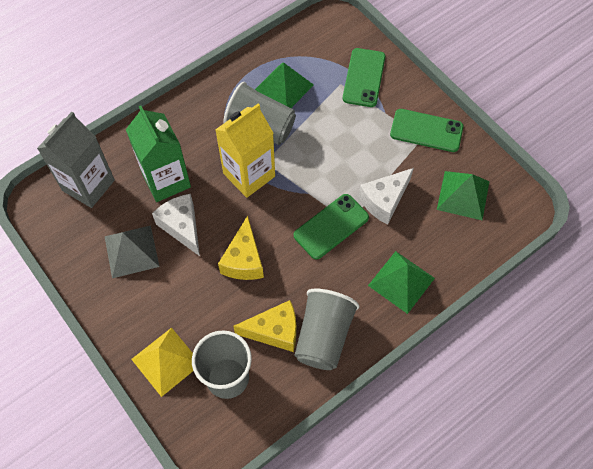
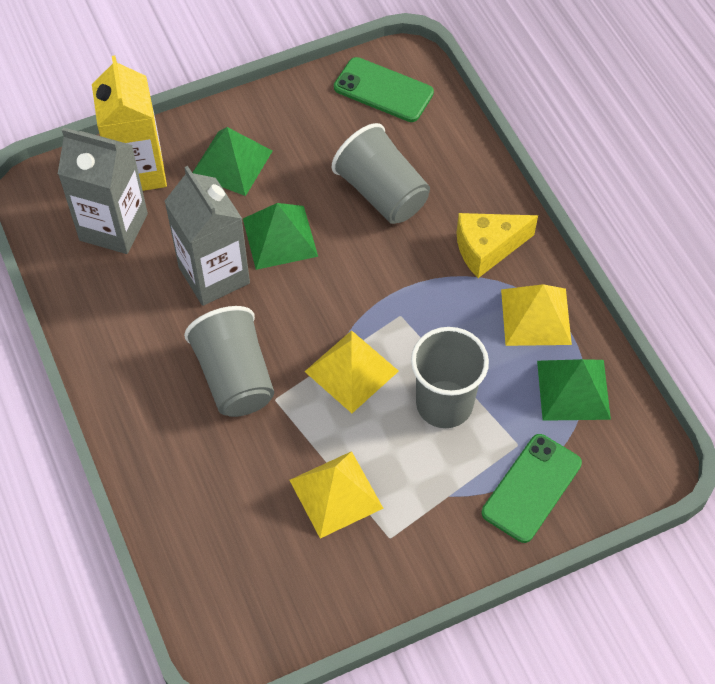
green carton: 1 -> 0
green phone: 3 -> 2
grey carton: 1 -> 2
grey pyramid: 1 -> 0
white cheese: 2 -> 0
yellow cheese: 2 -> 1
yellow pyramid: 1 -> 3

